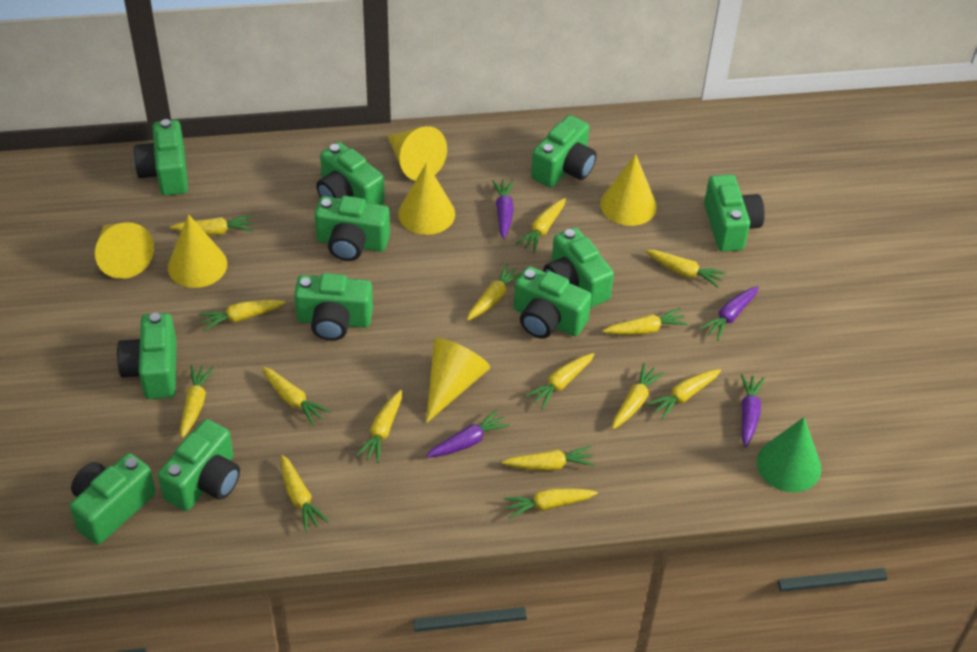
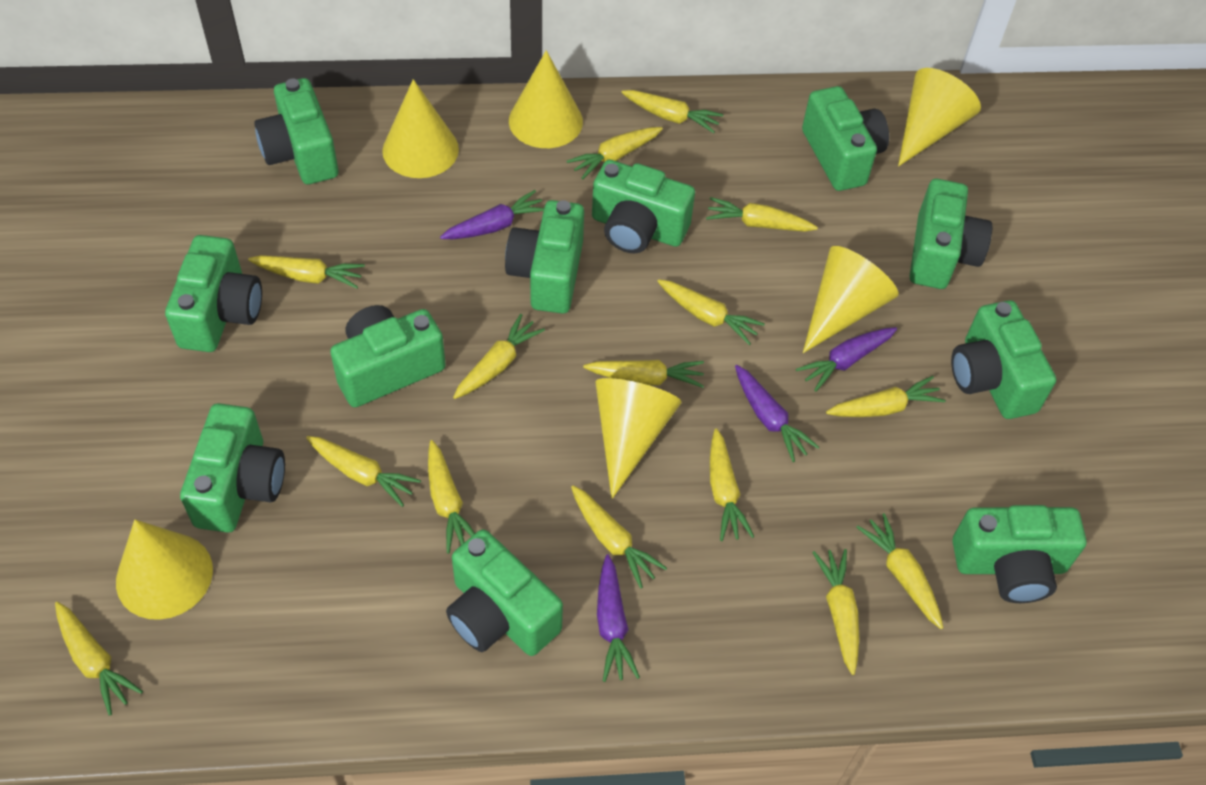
green cone: 1 -> 0

